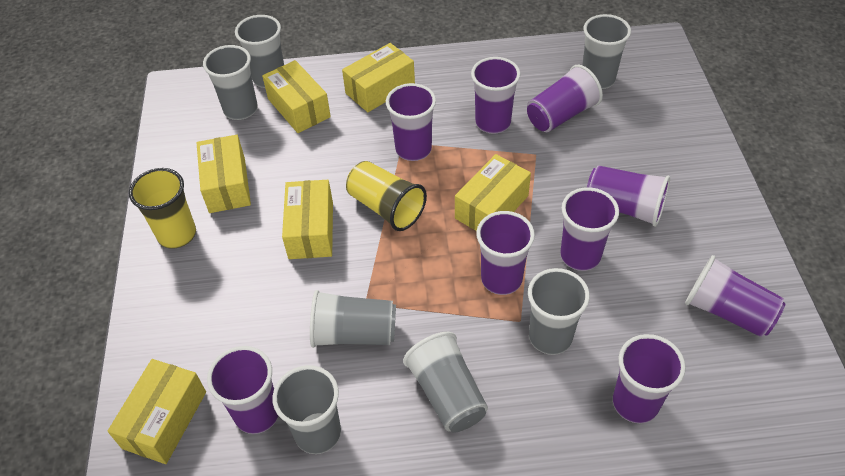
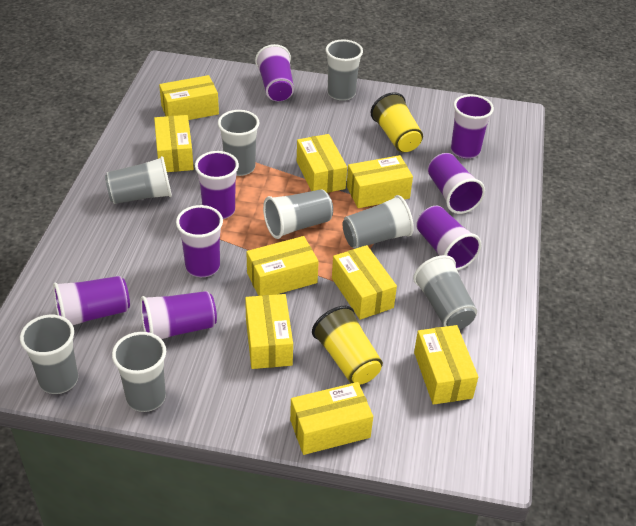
grey cup: 7 -> 8
purple cup: 9 -> 8
yellow box: 6 -> 9

